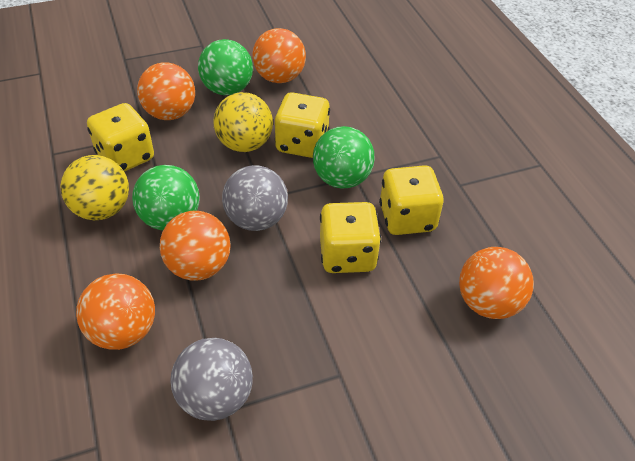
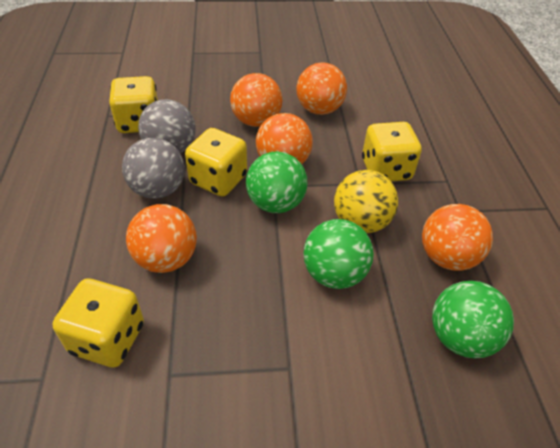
yellow ball: 2 -> 1

